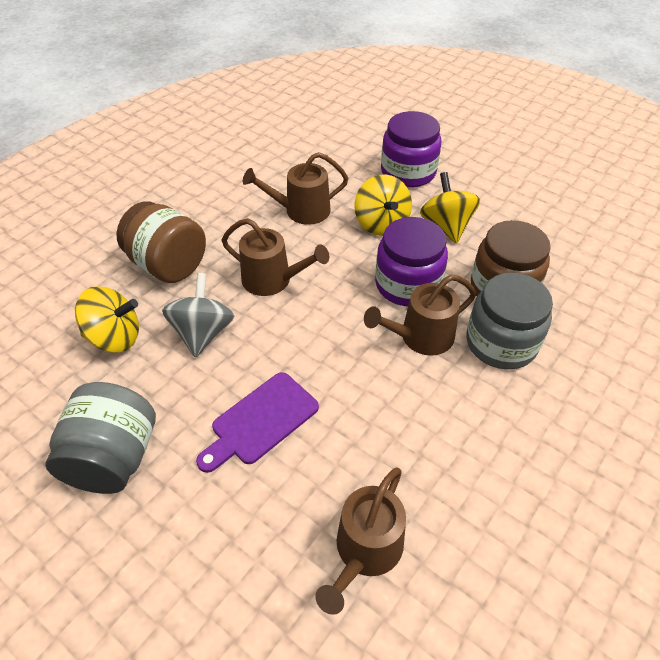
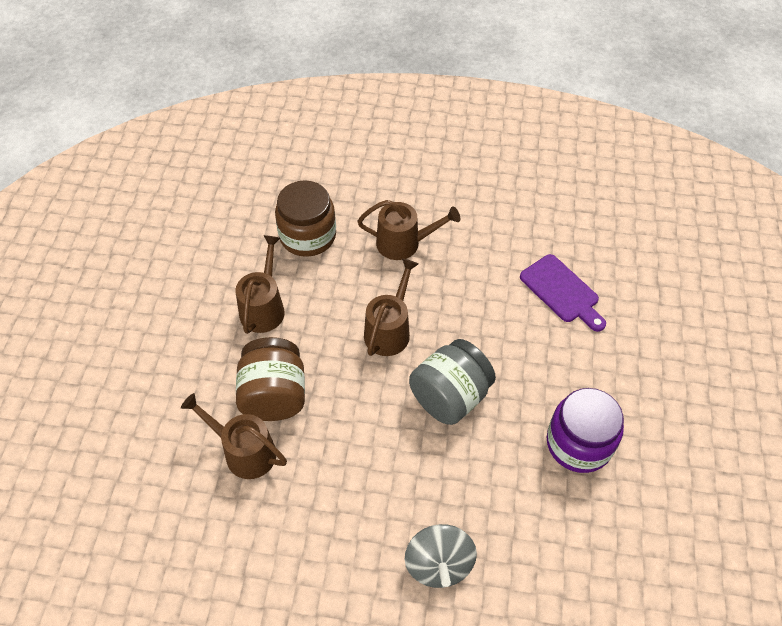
grey jar: 2 -> 1
purple jar: 2 -> 1
yellow spinning top: 3 -> 0

